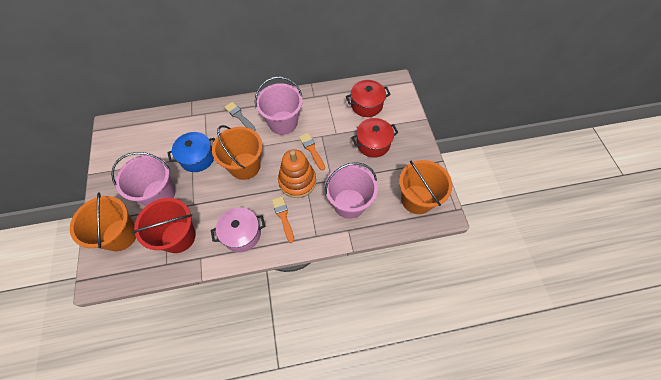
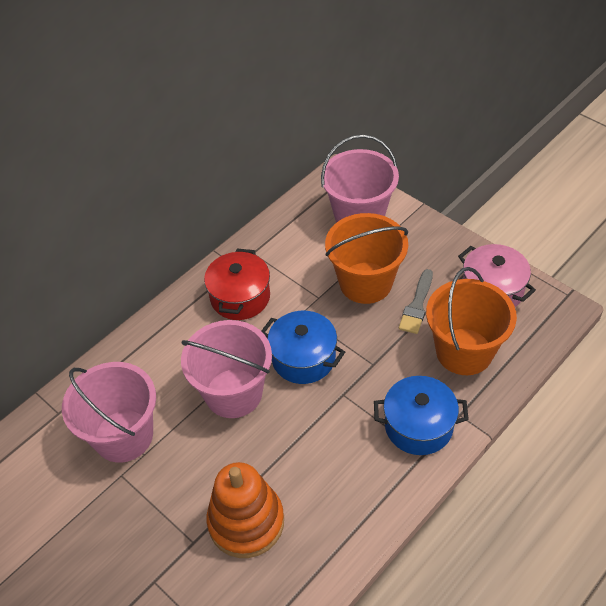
blue pot: 1 -> 2
orange brush: 2 -> 0
orange bucket: 3 -> 2
red bucket: 1 -> 0
red pot: 2 -> 1

